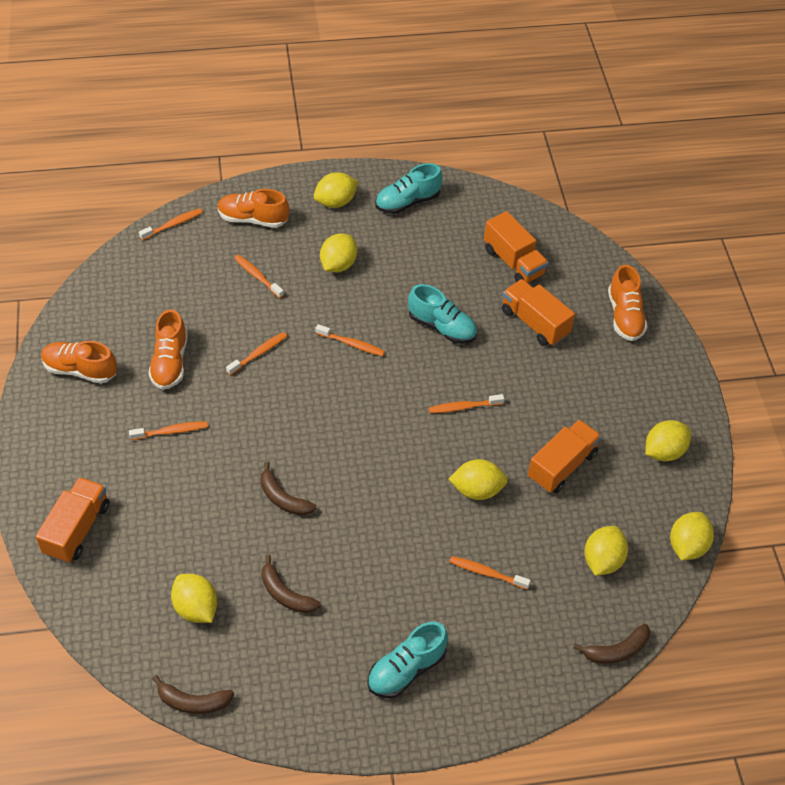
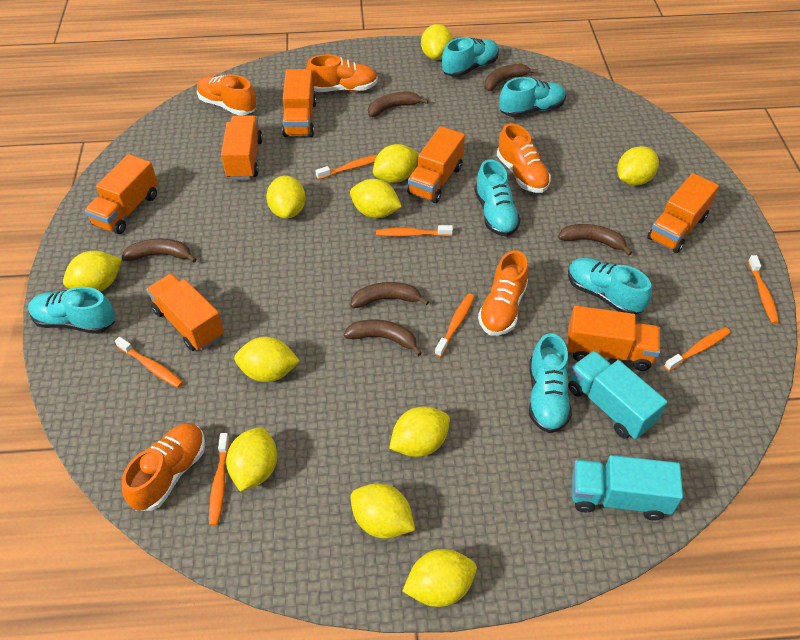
brown banana: 4 -> 6
orange shoe: 4 -> 5
orange truck: 4 -> 7
turquoise shoe: 3 -> 6
turquoise truck: 0 -> 2
yellow lemon: 7 -> 11

